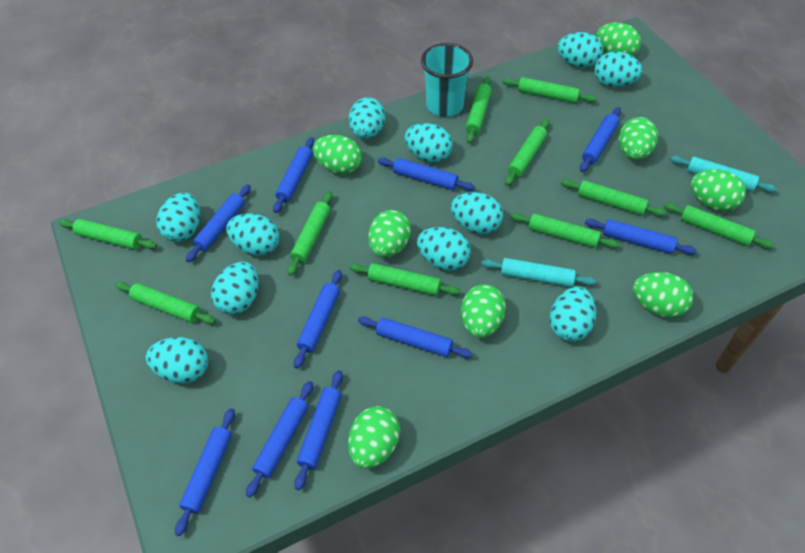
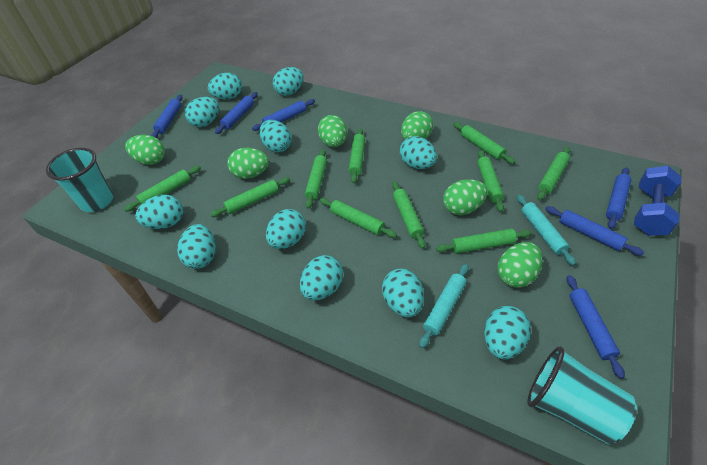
blue dumbbell: 0 -> 1
blue rolling pin: 10 -> 6
green egg: 8 -> 6
turquoise cup: 1 -> 2

